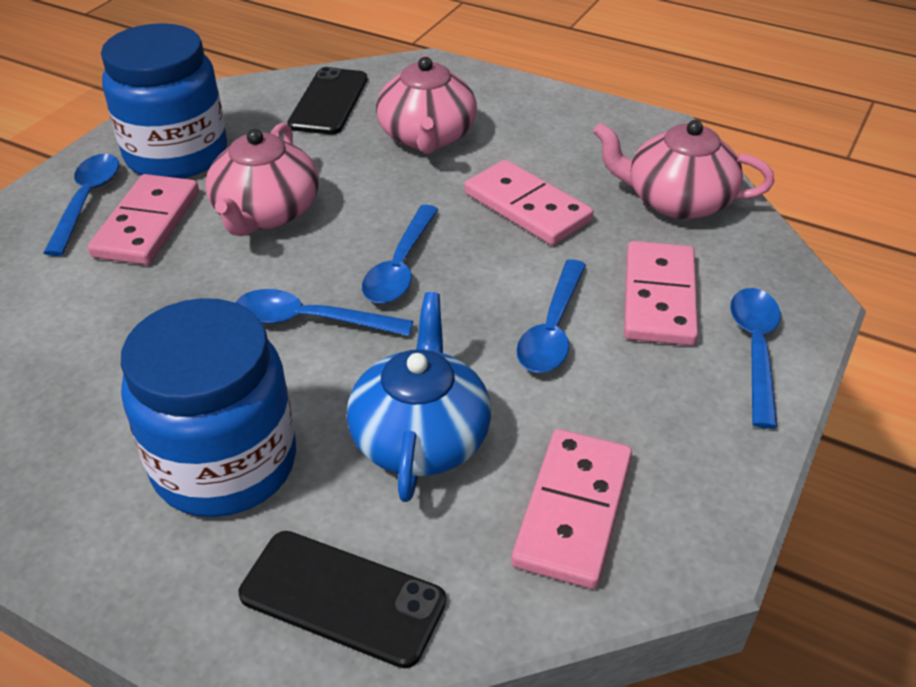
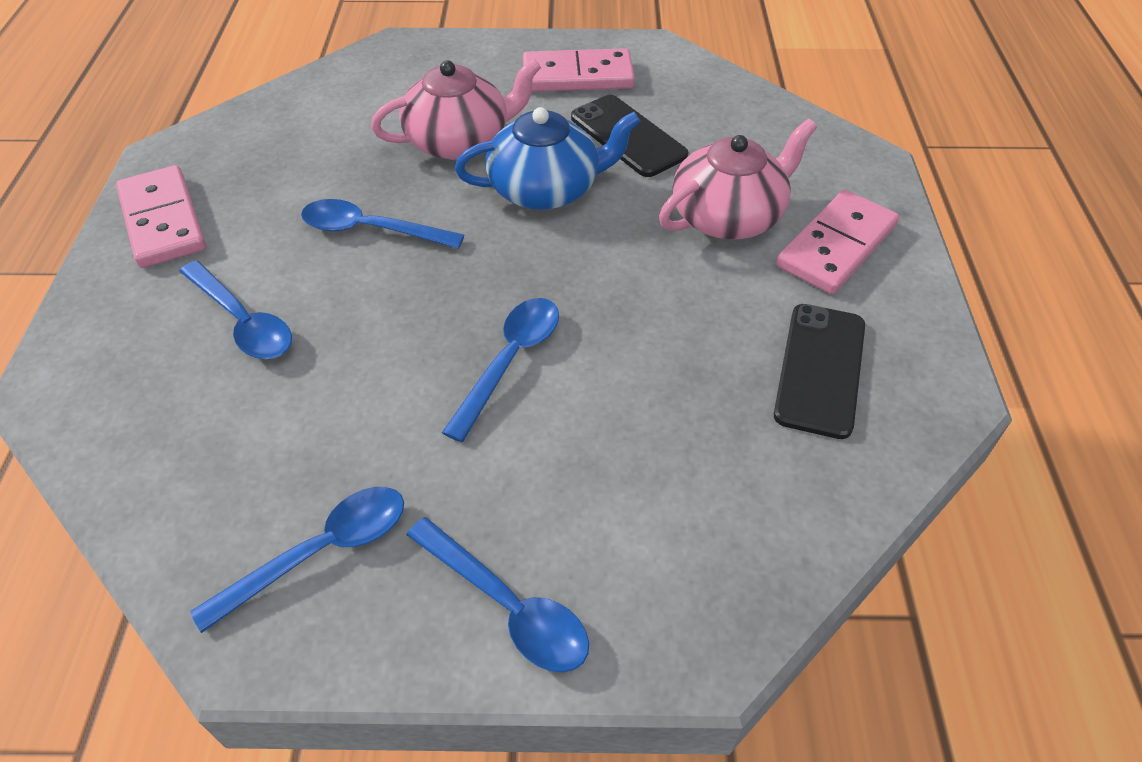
blue jar: 2 -> 0
pink domino: 4 -> 3
pink teapot: 3 -> 2

